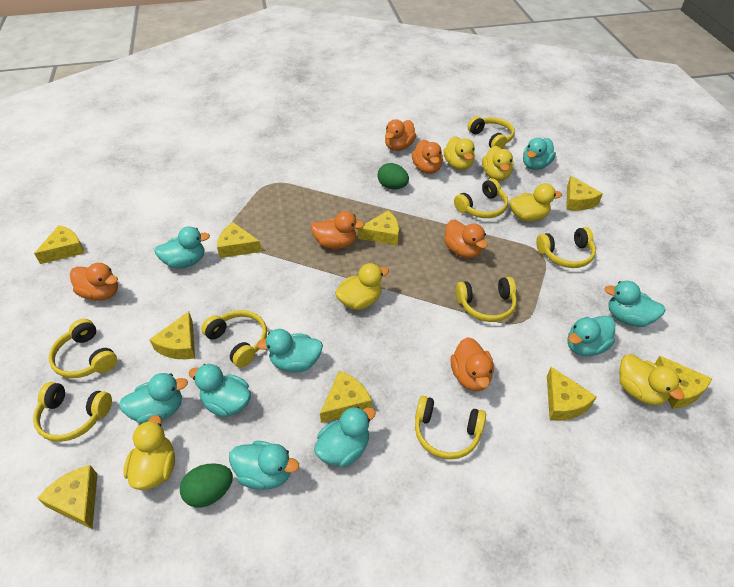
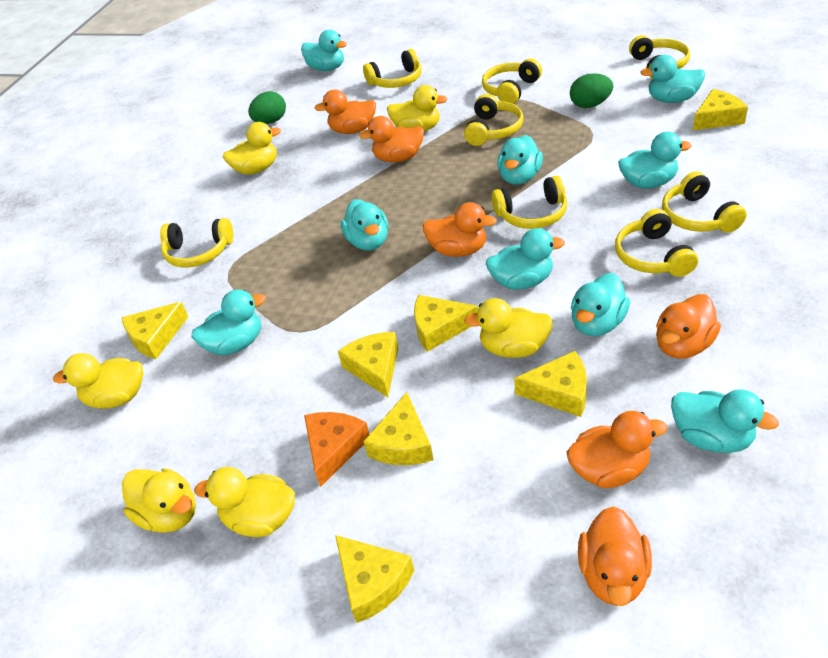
orange cheese: 0 -> 1
yellow cheese: 9 -> 7

